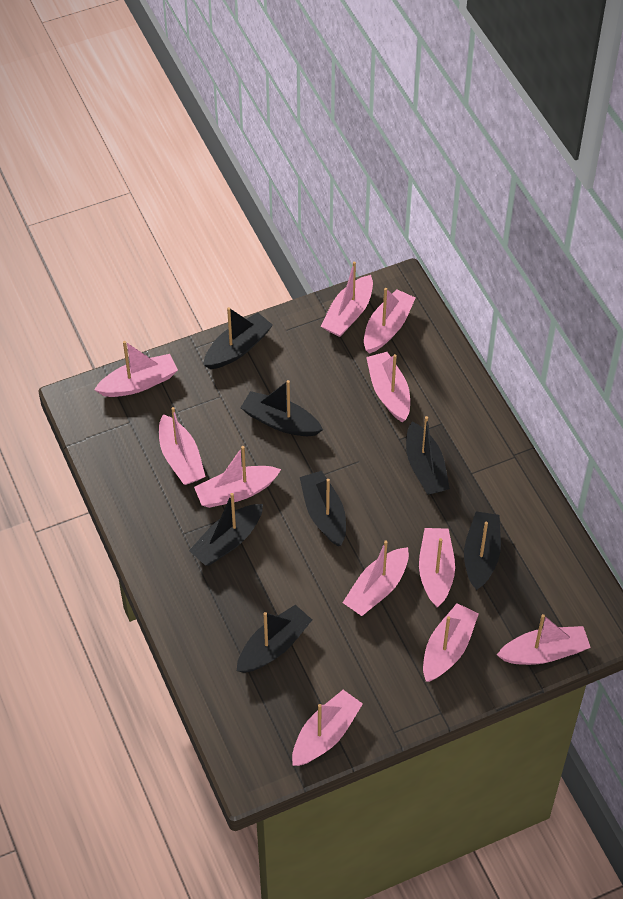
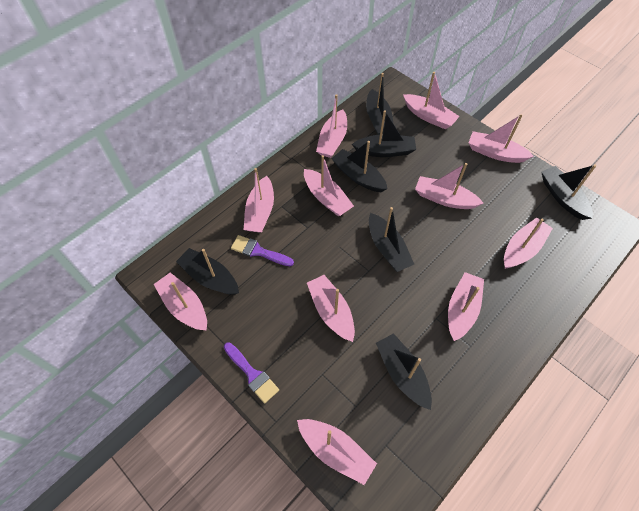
purple brush: 0 -> 2

